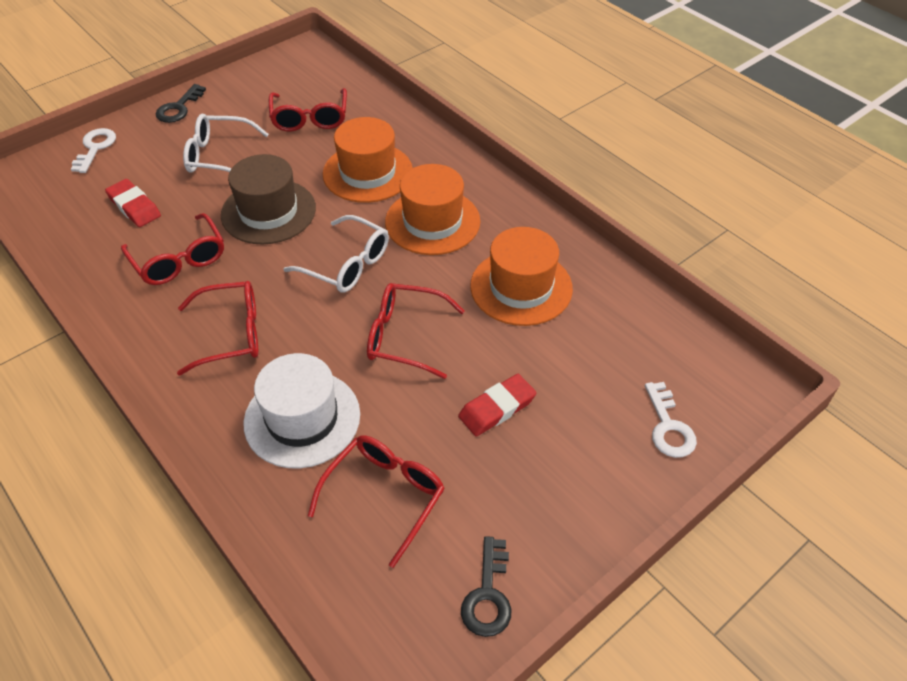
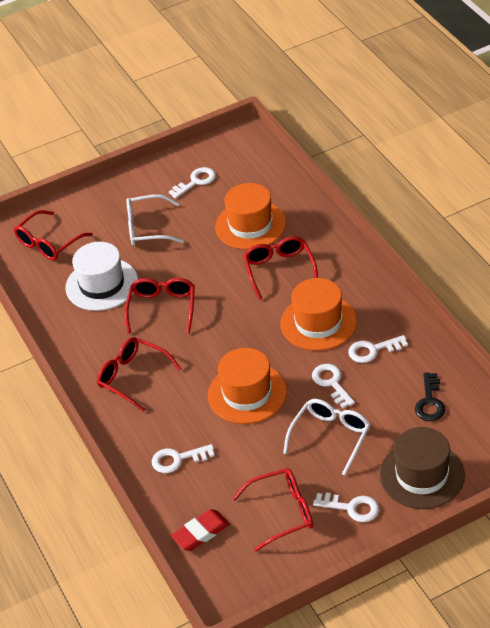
black key: 2 -> 1
red eraser: 2 -> 1
white key: 2 -> 5

